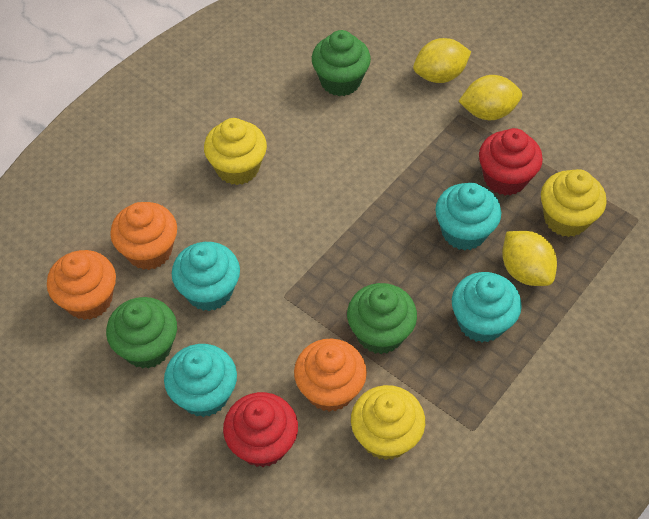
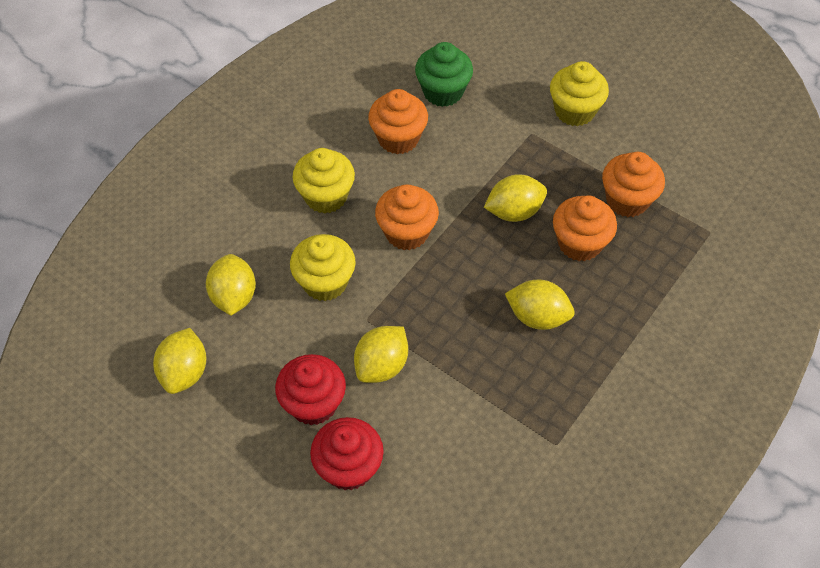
green cupcake: 3 -> 1
orange cupcake: 3 -> 4
turquoise cupcake: 4 -> 0
yellow lemon: 3 -> 5

